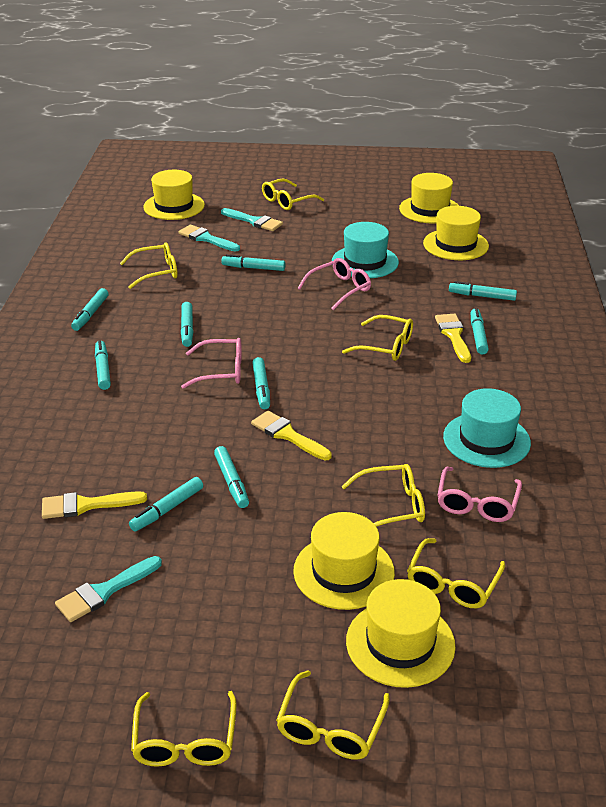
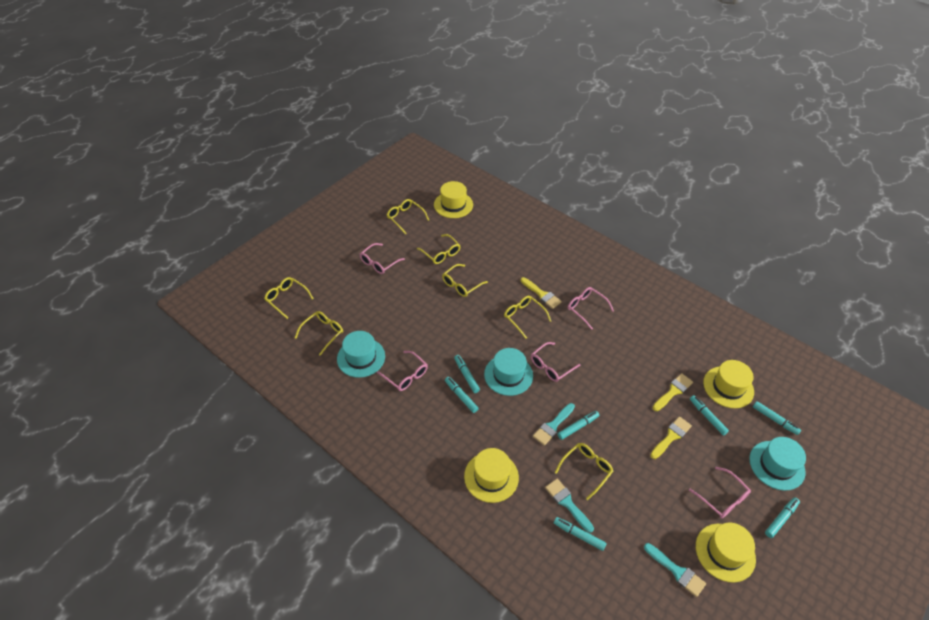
pink glasses: 3 -> 5
turquoise hat: 2 -> 3
turquoise marker: 9 -> 7
yellow hat: 5 -> 4

